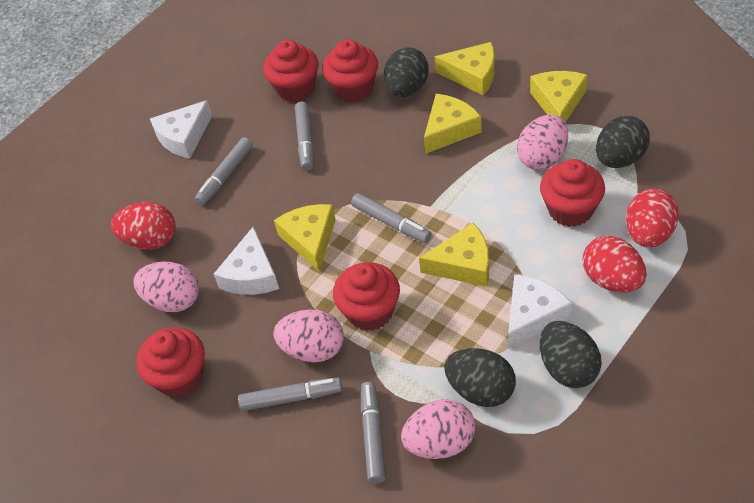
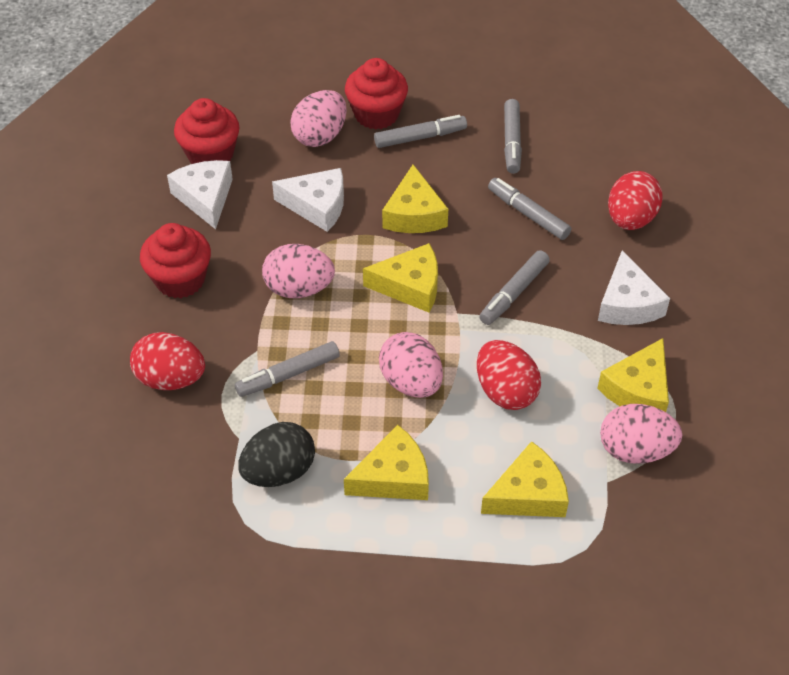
black egg: 4 -> 1
red cupcake: 5 -> 3

